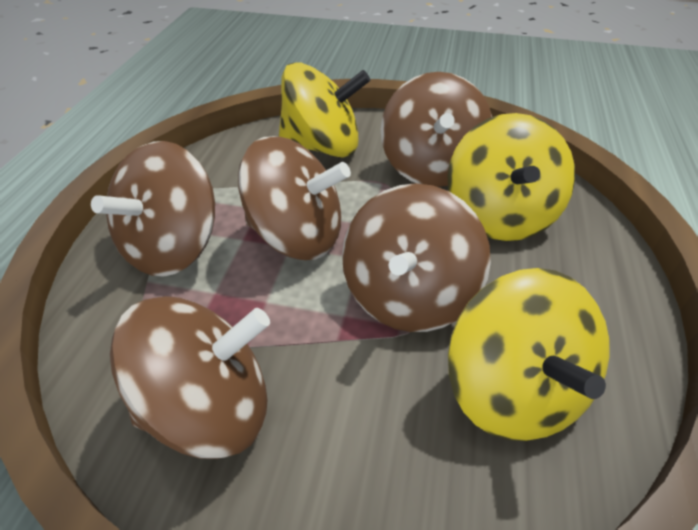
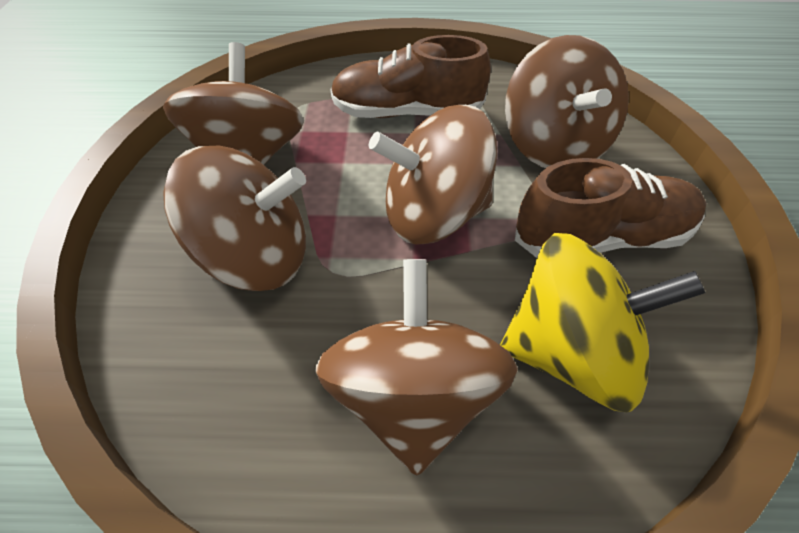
brown shoe: 0 -> 2
yellow spinning top: 3 -> 1

